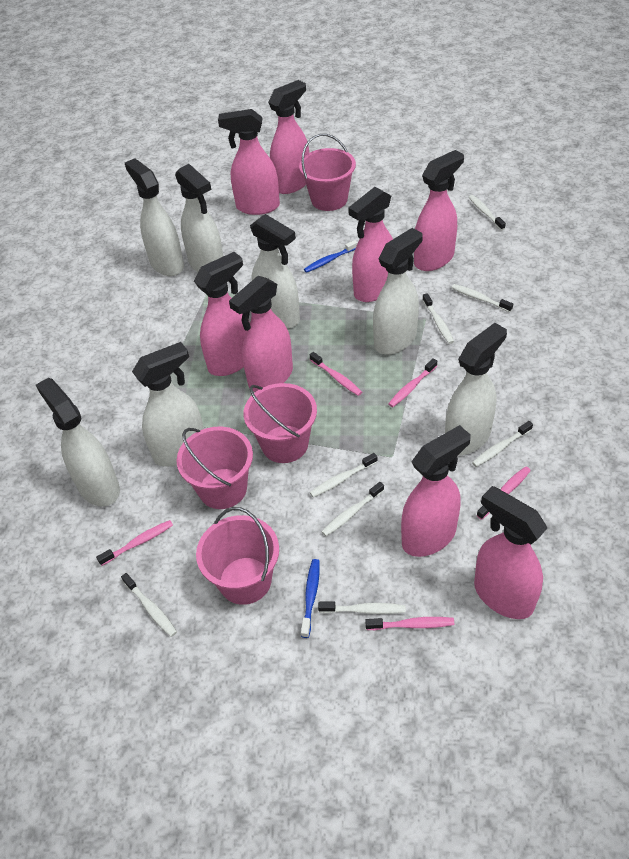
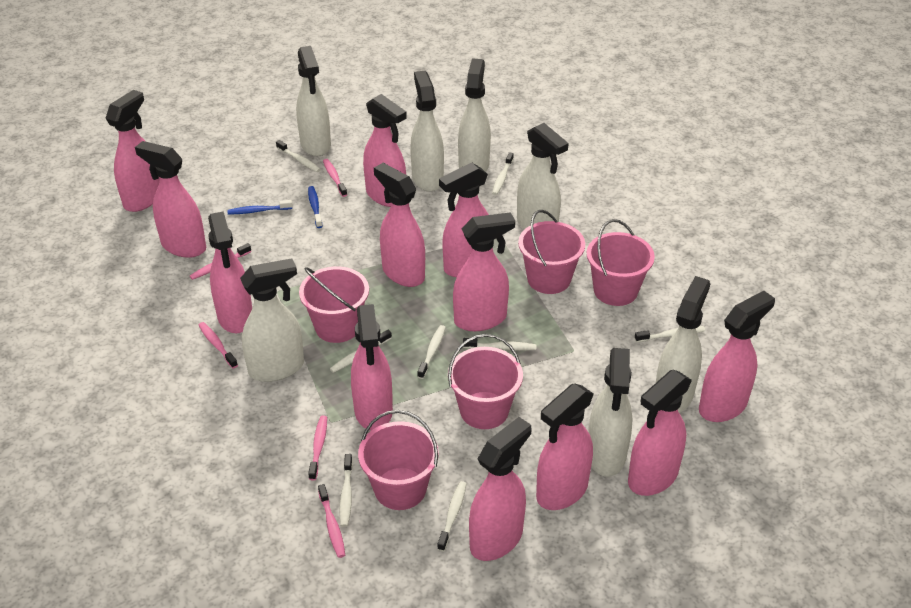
pink bucket: 4 -> 5
pink spray bottle: 8 -> 12

